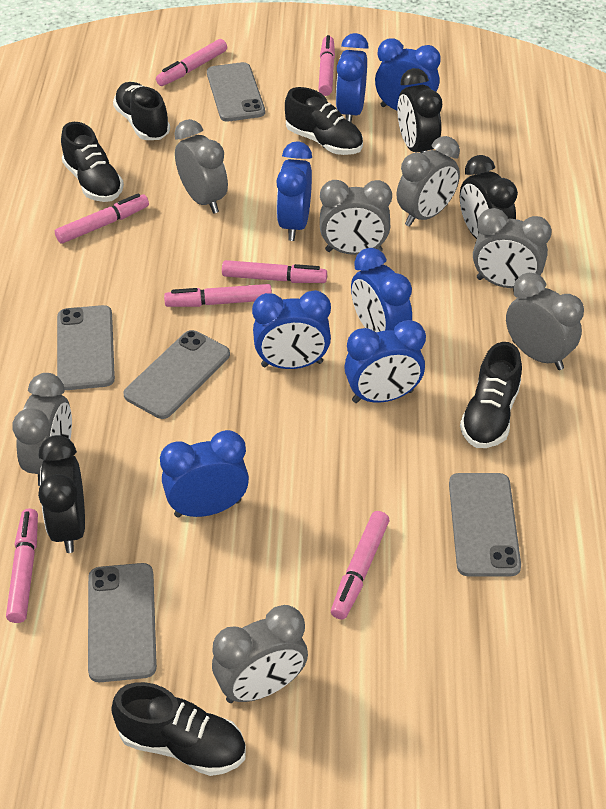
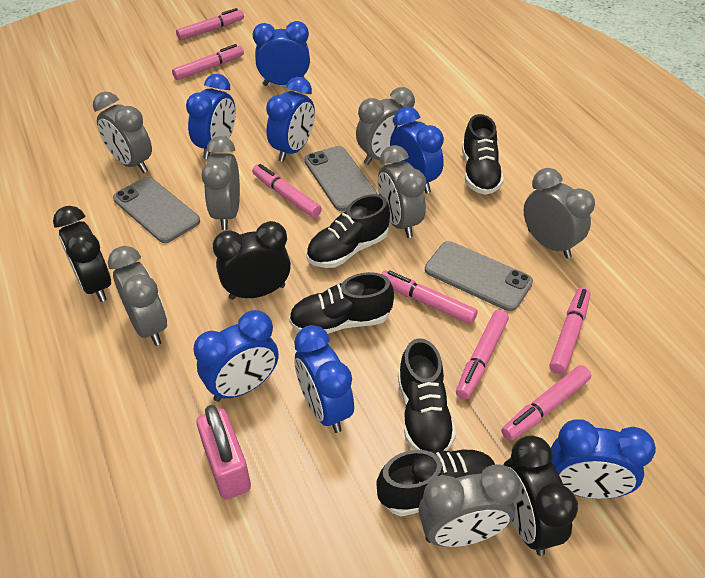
grey phone: 5 -> 3
pink padlock: 0 -> 1

